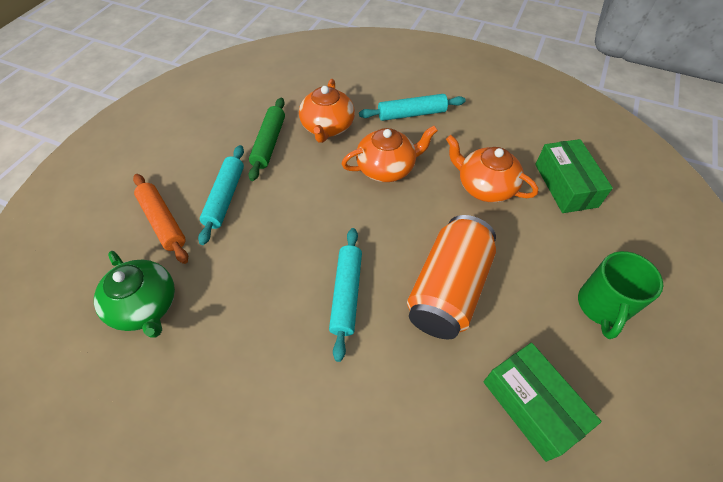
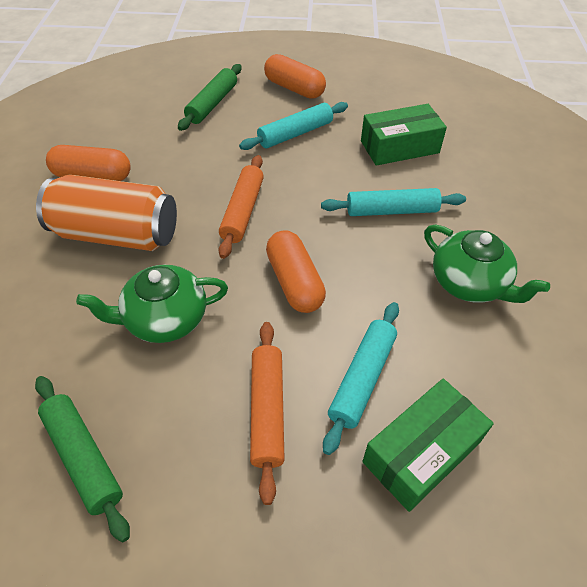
green mug: 1 -> 0
green rolling pin: 1 -> 2
green teapot: 1 -> 2
orange capsule: 0 -> 3
orange rolling pin: 1 -> 2
orange teapot: 3 -> 0

